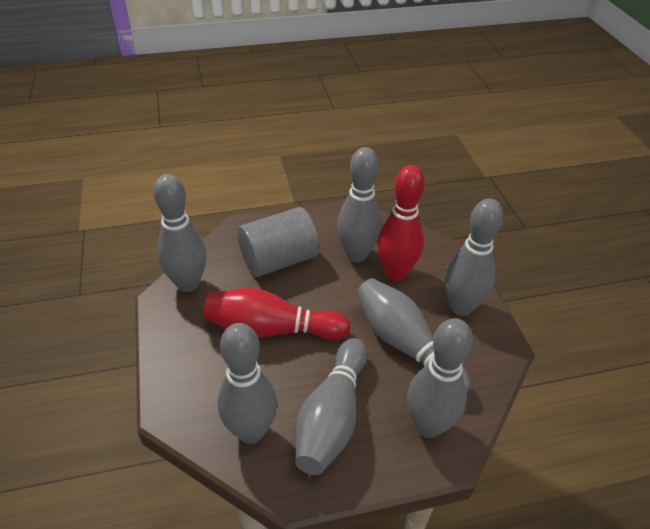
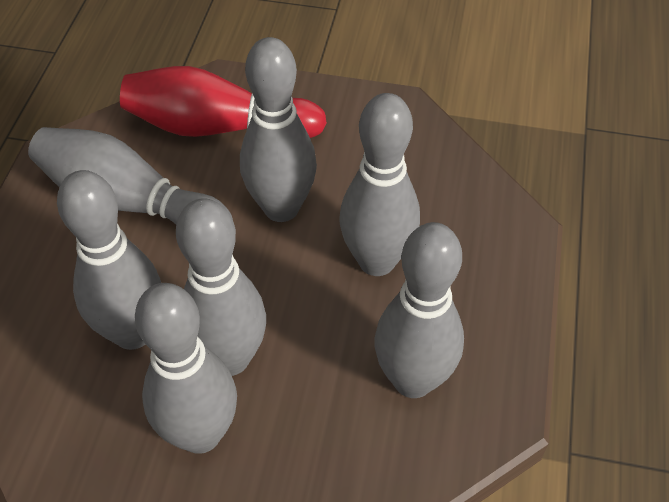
grey cylinder: 1 -> 0
red bowling pin: 2 -> 1

